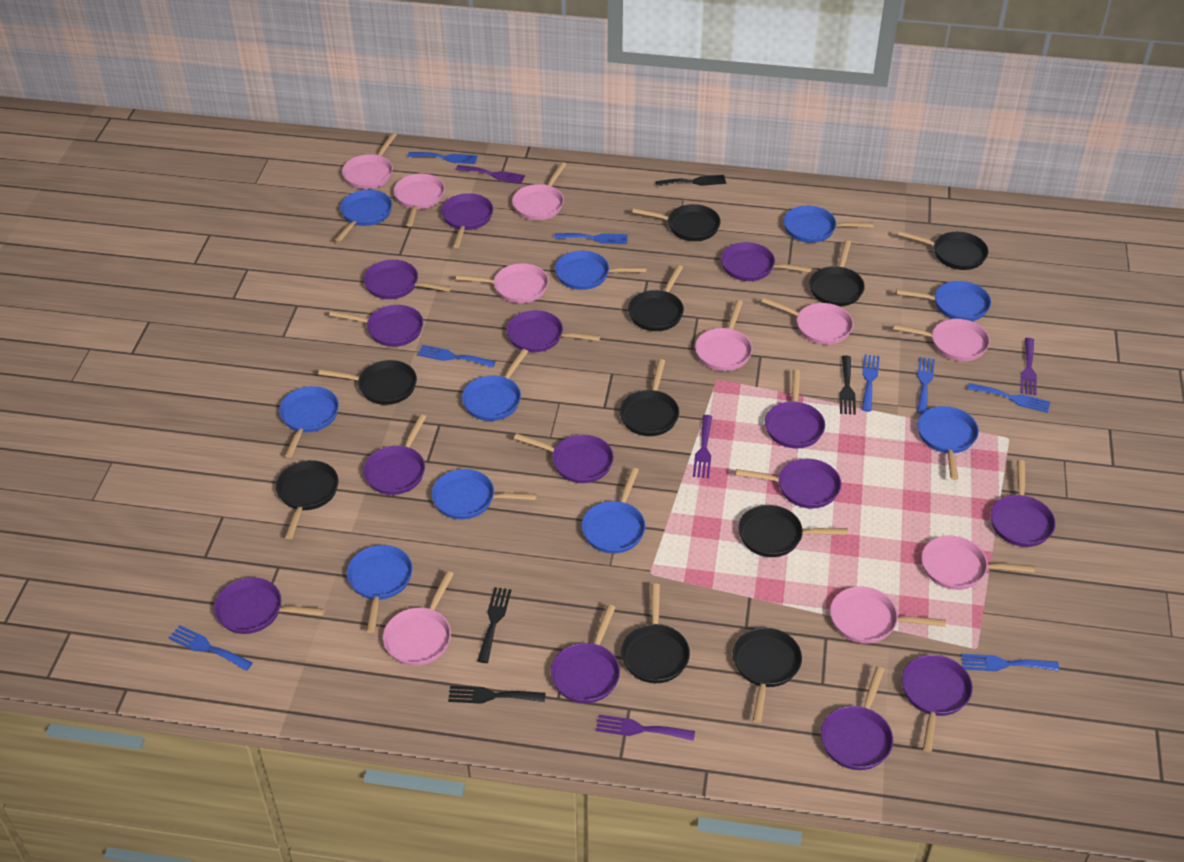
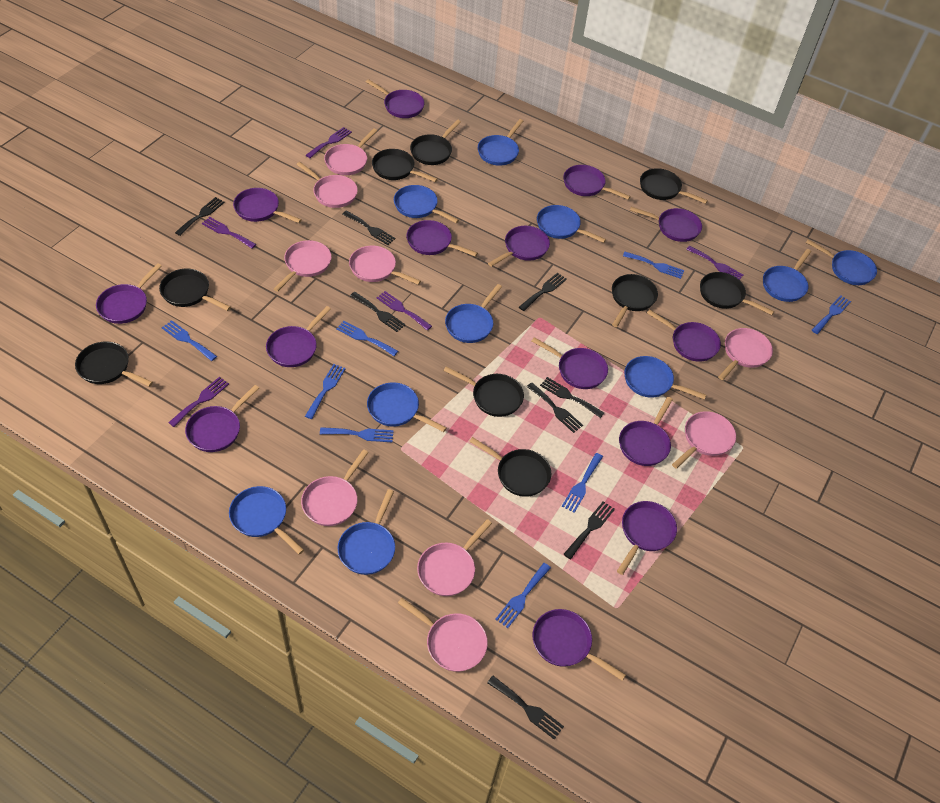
black fork: 4 -> 8
black pan: 10 -> 9
pink pan: 10 -> 9
purple fork: 4 -> 5

